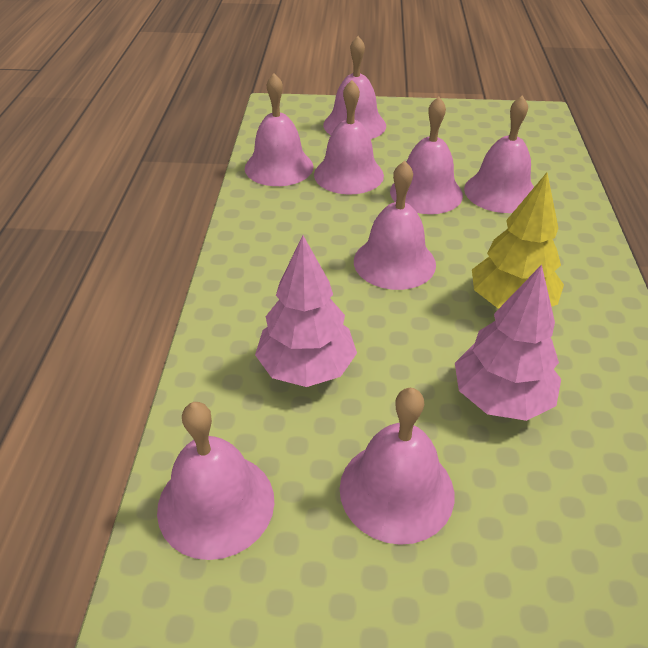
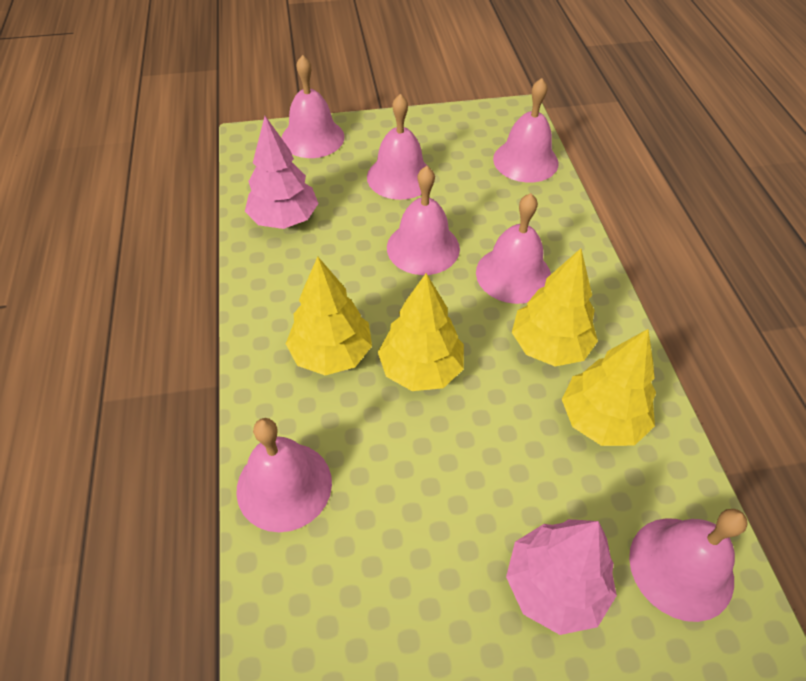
pink bell: 8 -> 7
yellow tree: 1 -> 4

